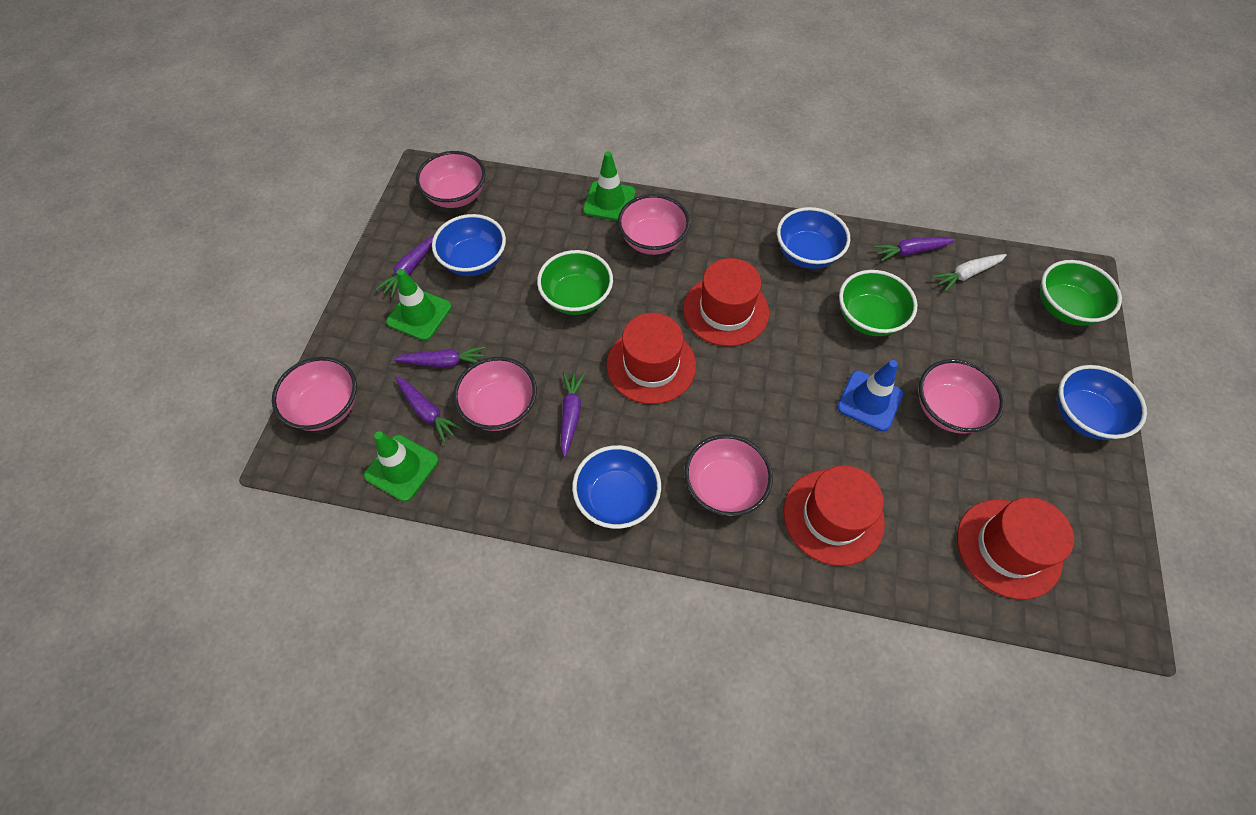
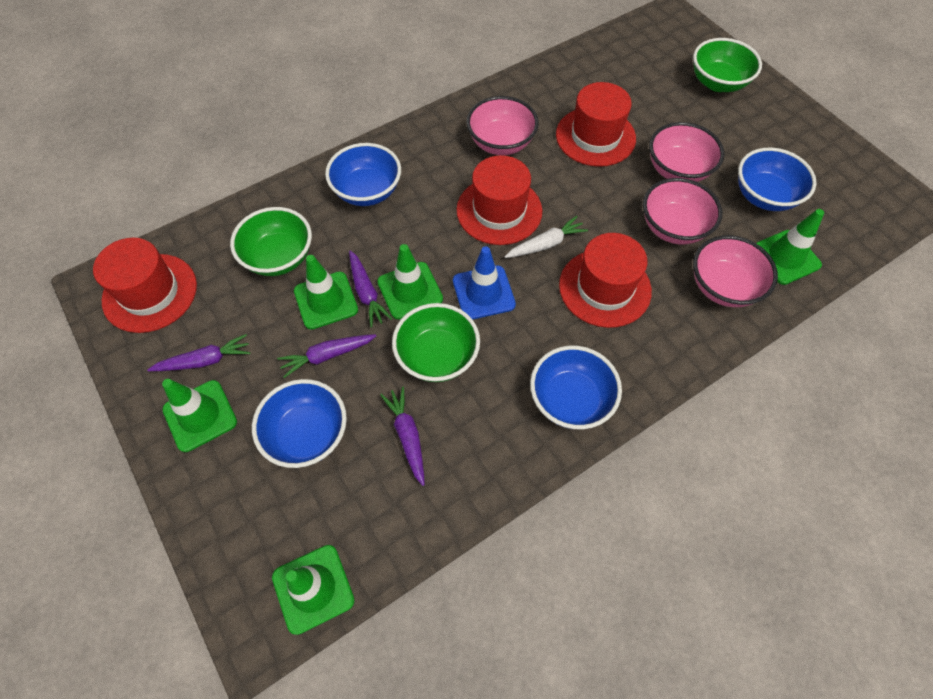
green traffic cone: 3 -> 5
pink bowl: 6 -> 4
purple carrot: 5 -> 4

